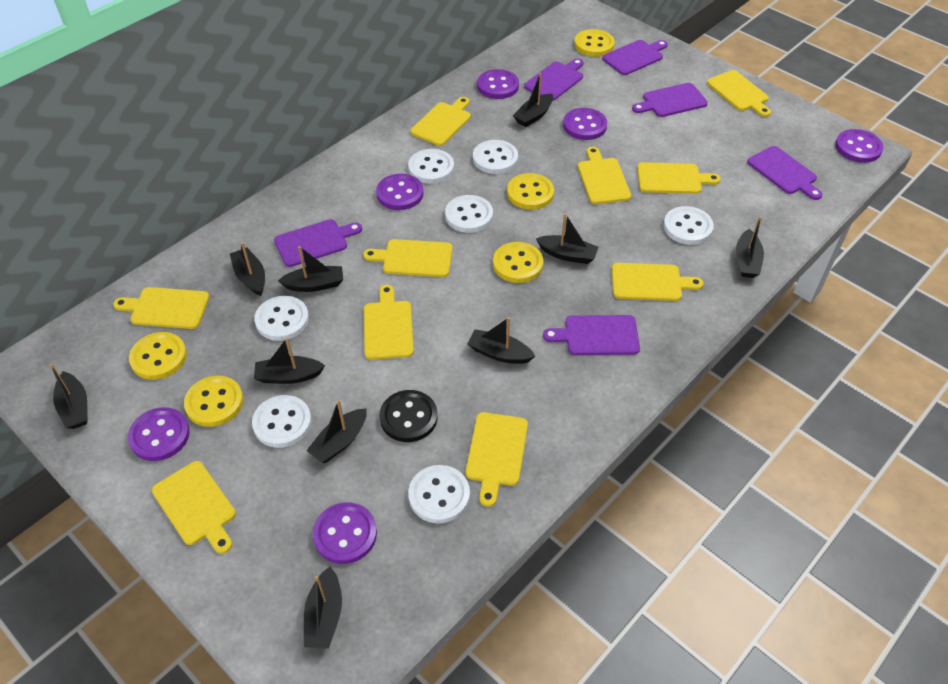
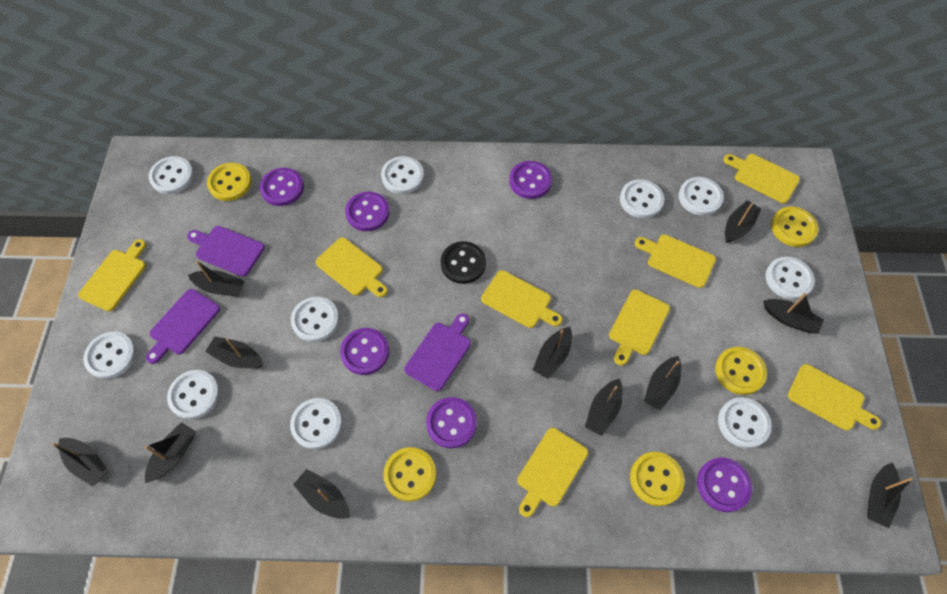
black boat: 10 -> 11
purple cutting board: 6 -> 3
white button: 7 -> 10
yellow cutting board: 10 -> 8

